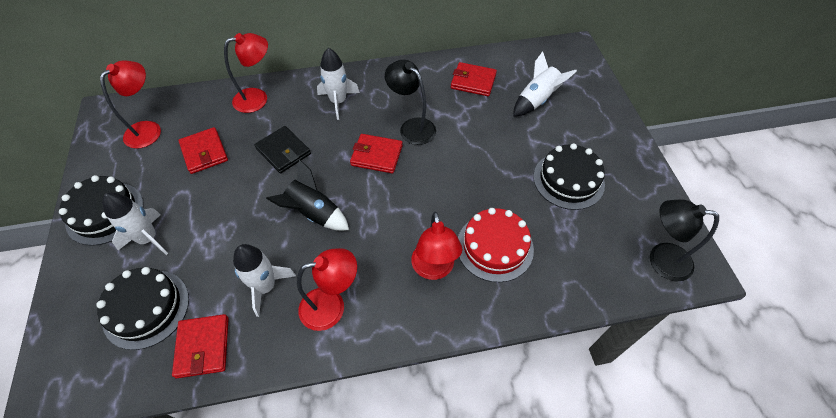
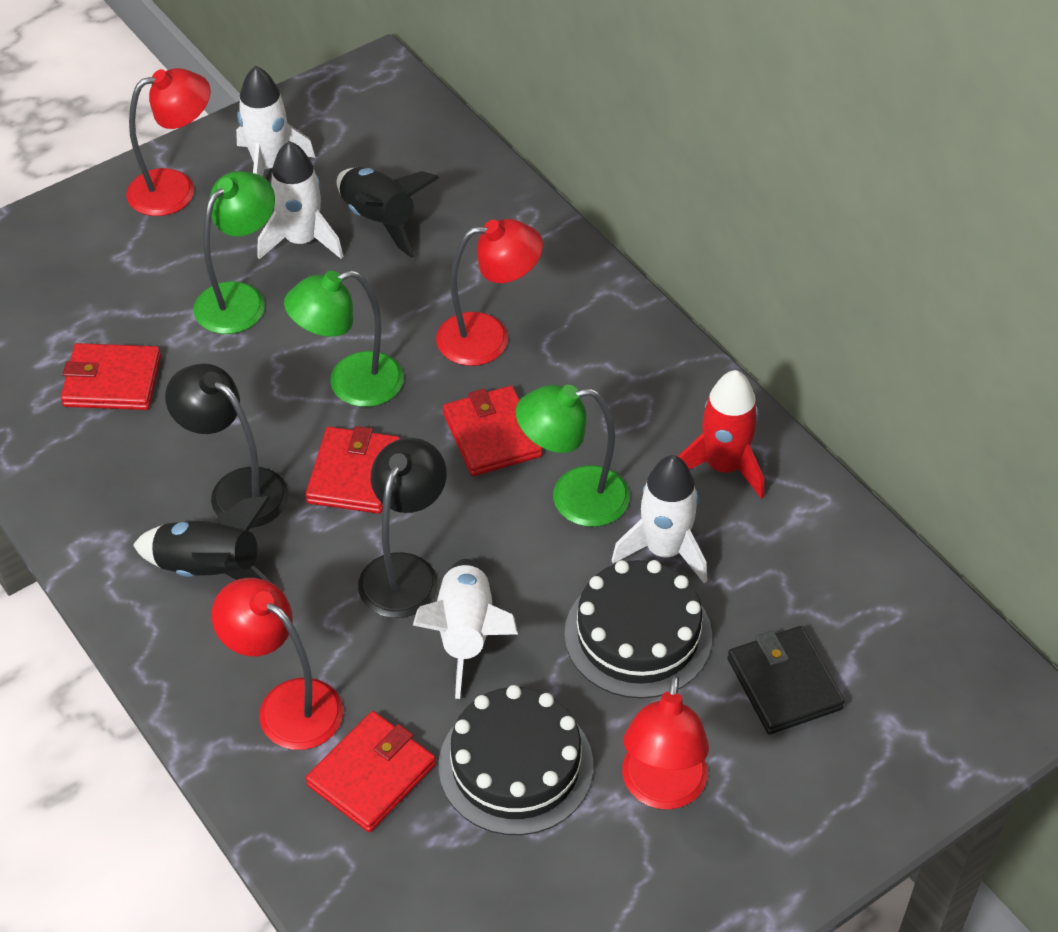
black cake: 3 -> 2
black rocket: 1 -> 2
green lamp: 0 -> 3
red cake: 1 -> 0
red rocket: 0 -> 1

